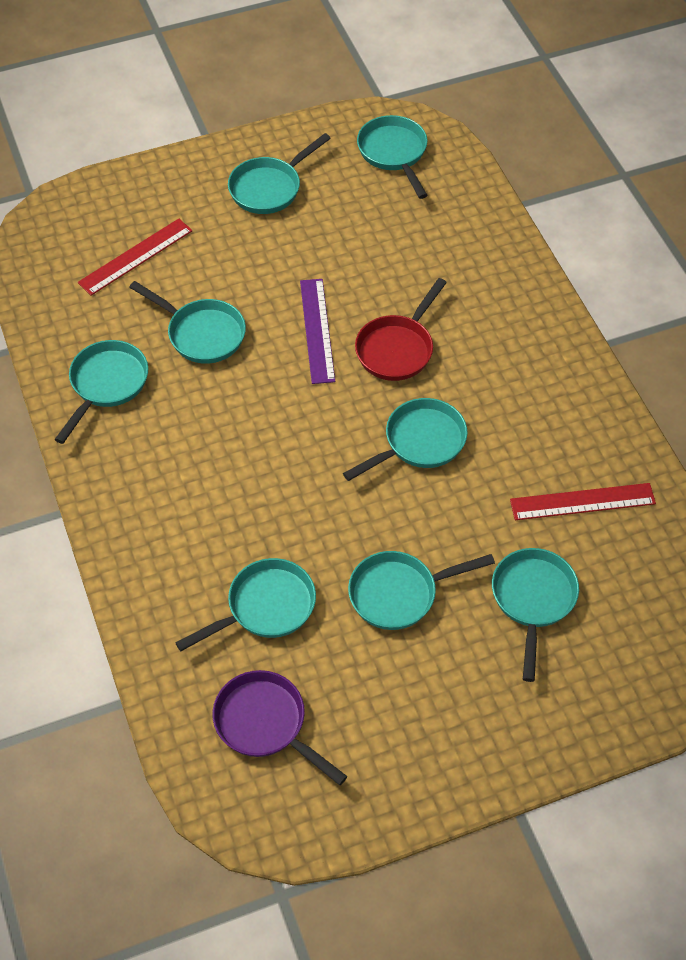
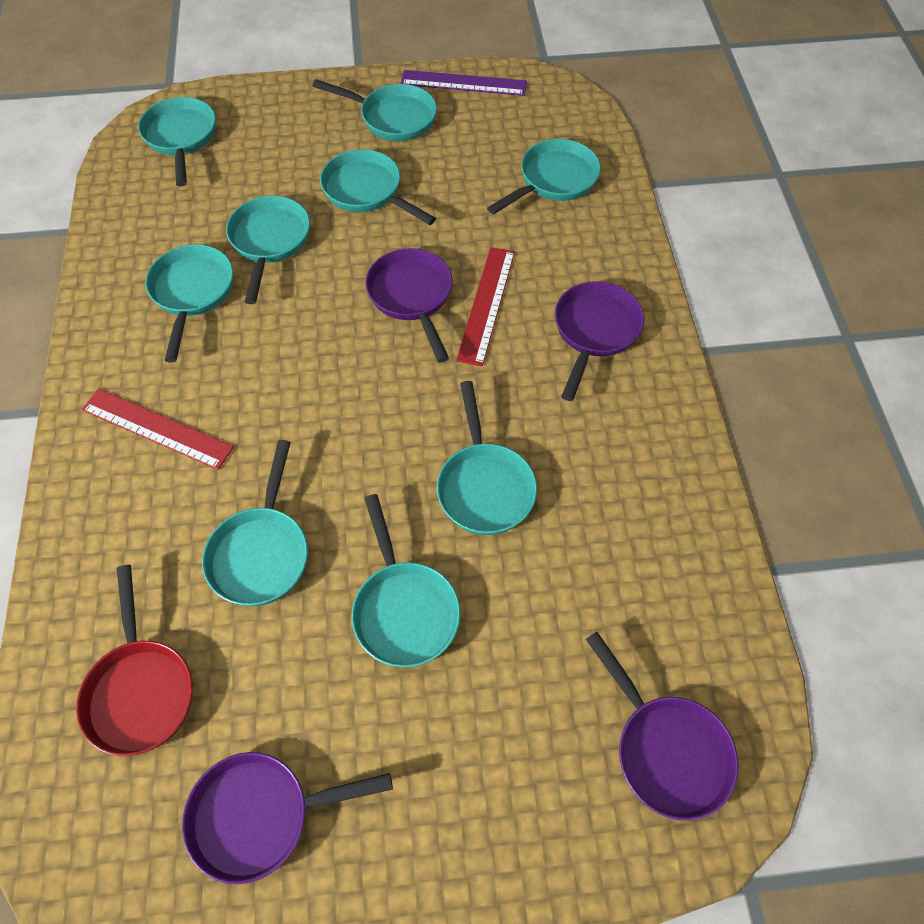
purple pan: 1 -> 4
turquoise pan: 8 -> 9

